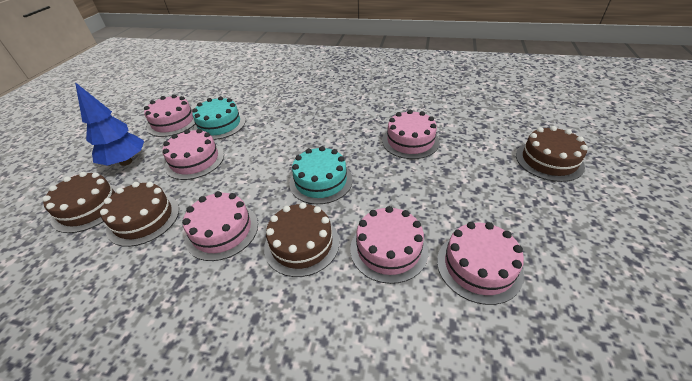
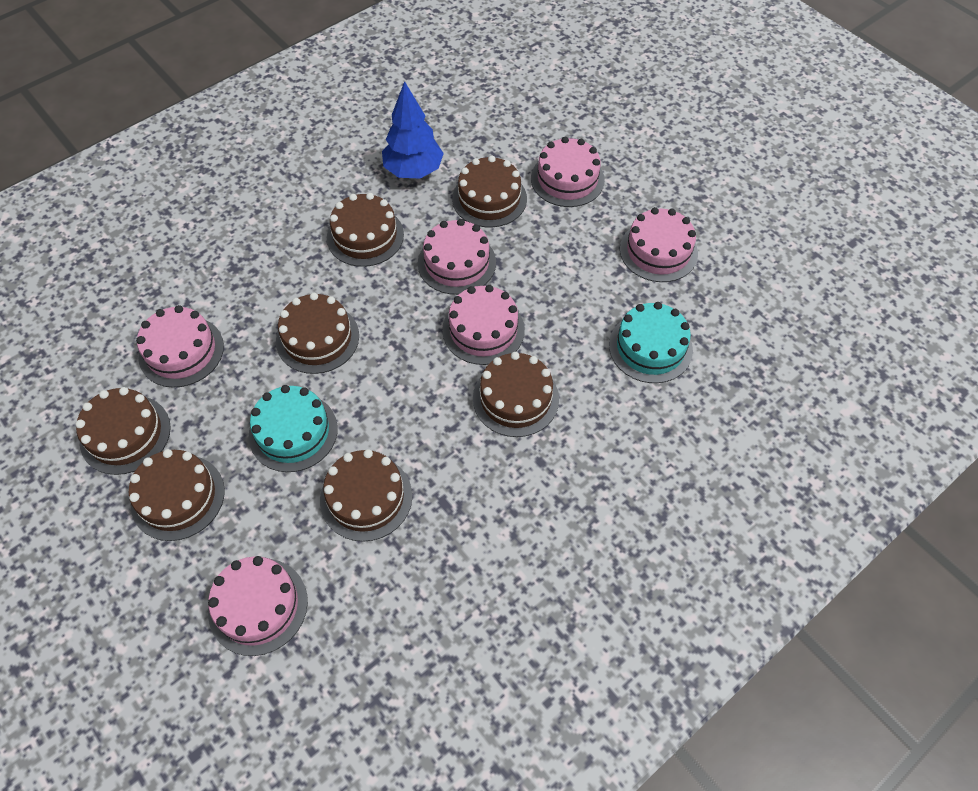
brown cake: 4 -> 7

